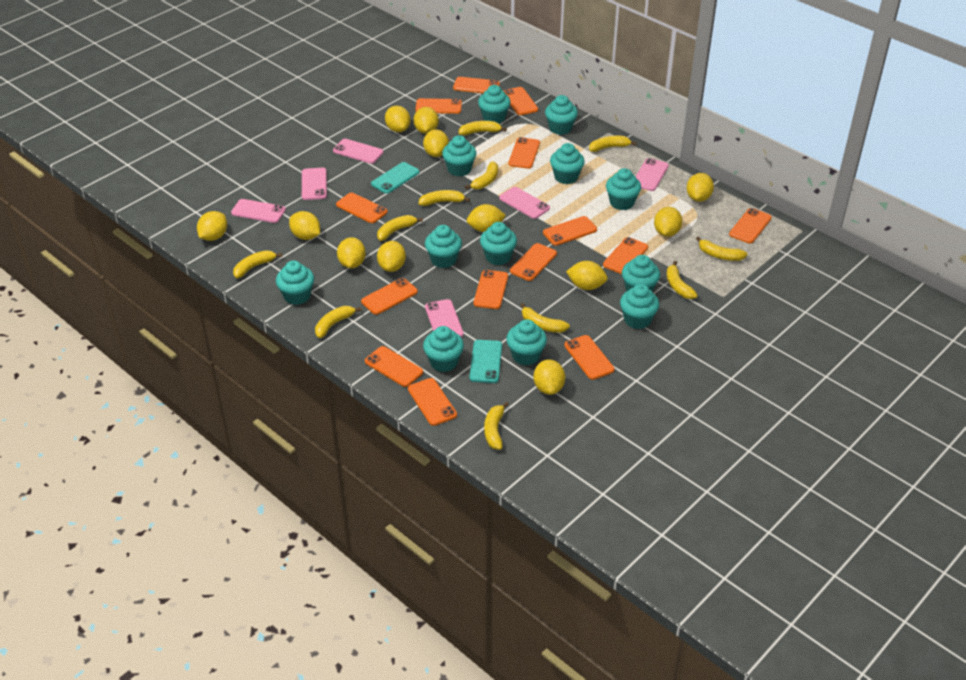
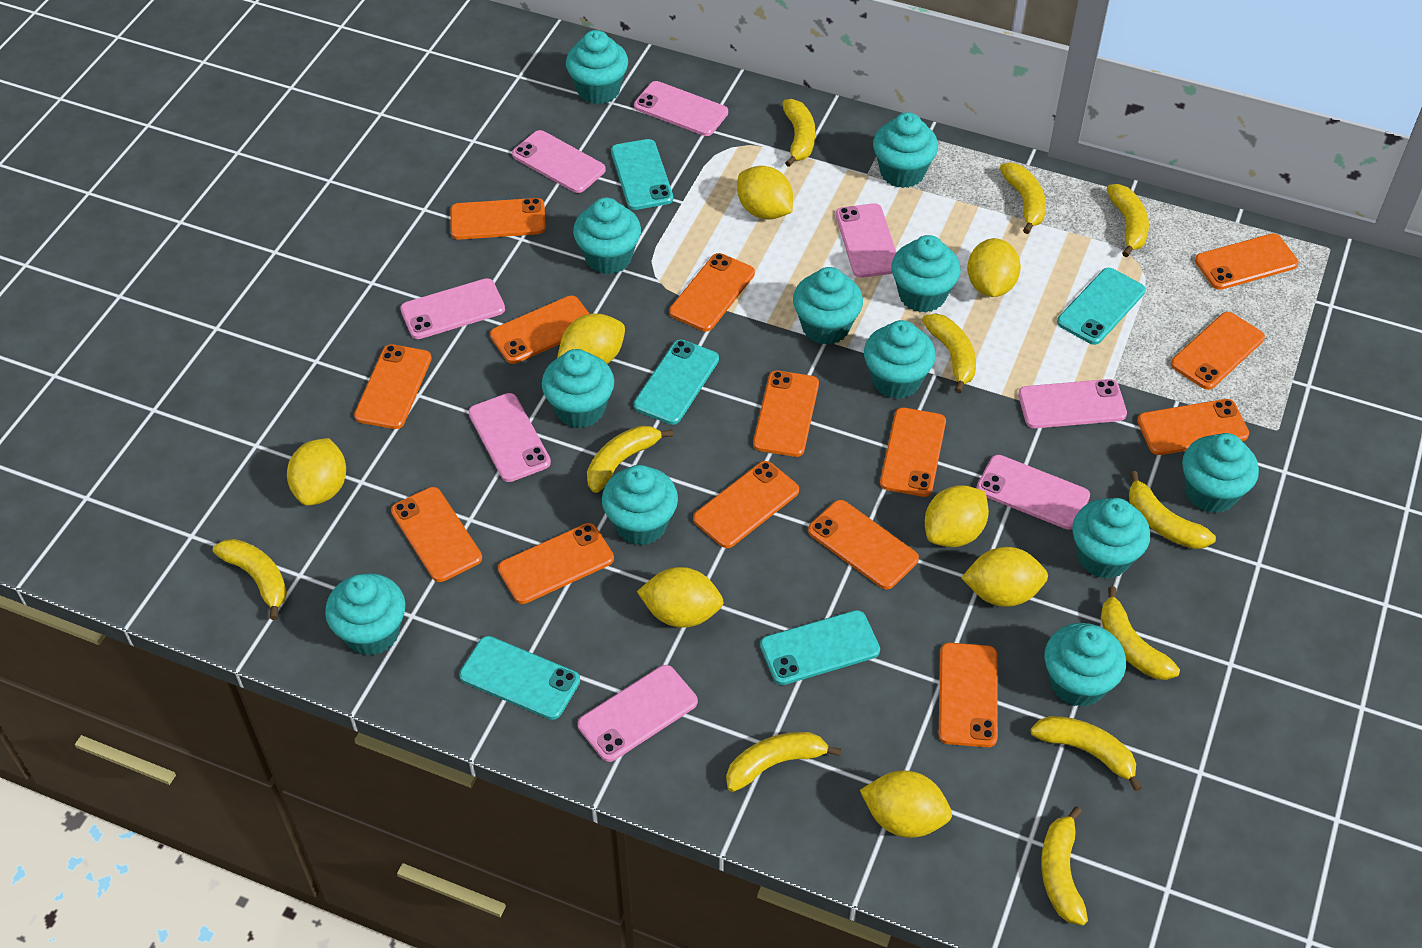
pink phone: 6 -> 8
turquoise phone: 2 -> 5
yellow lemon: 12 -> 8

